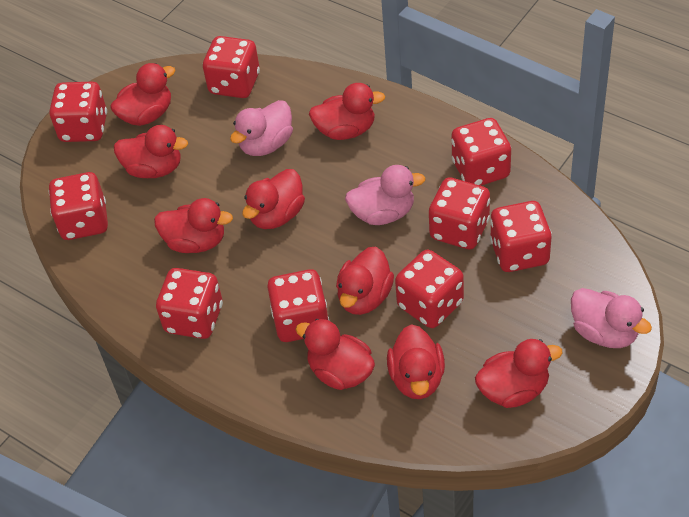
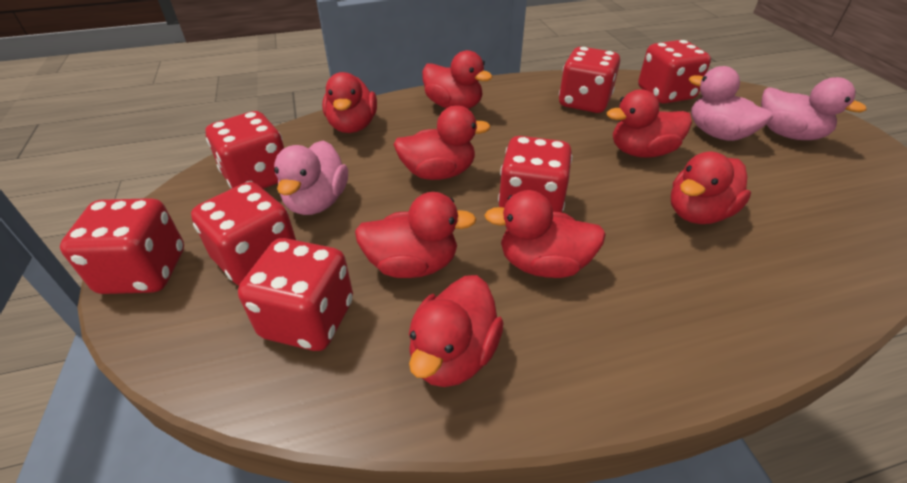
red dice: 9 -> 7
red duck: 9 -> 8

